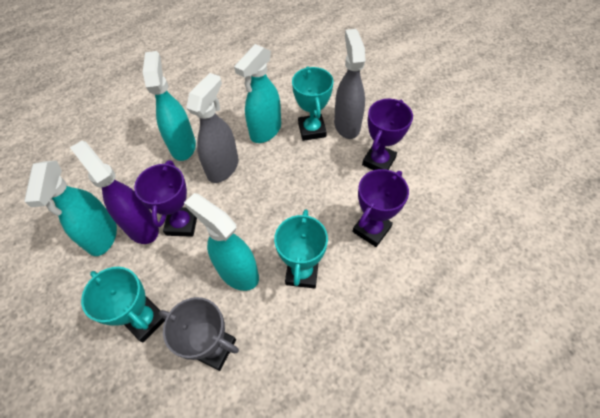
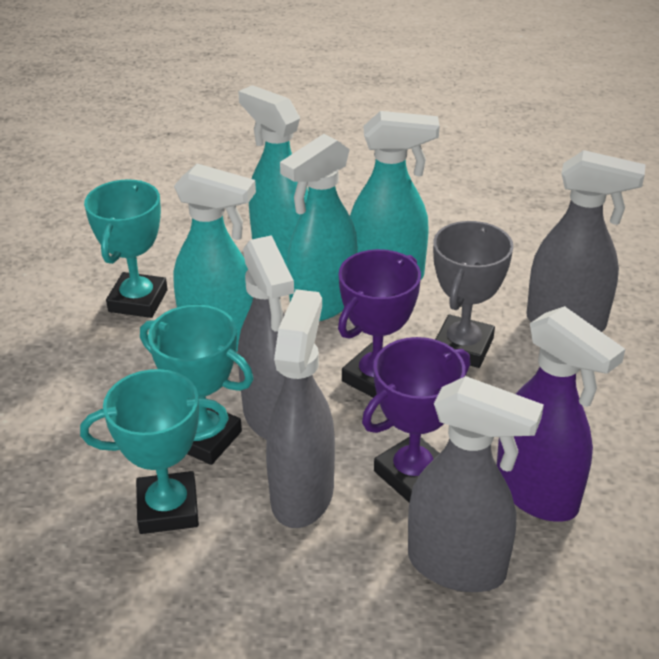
grey spray bottle: 2 -> 4
purple trophy: 3 -> 2

